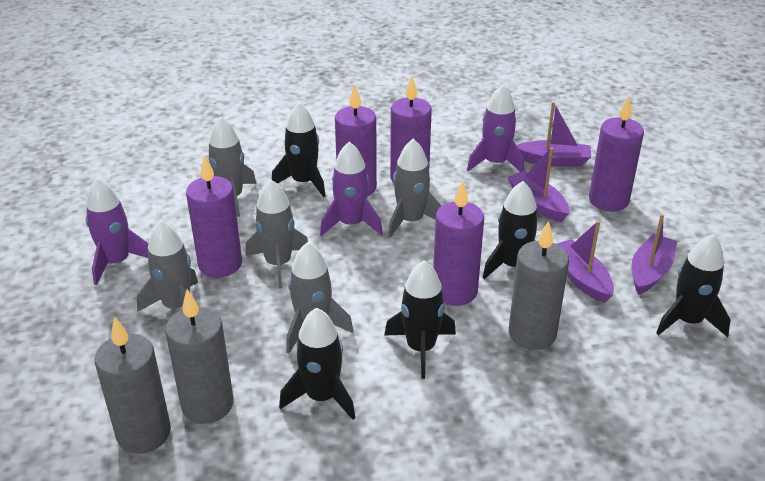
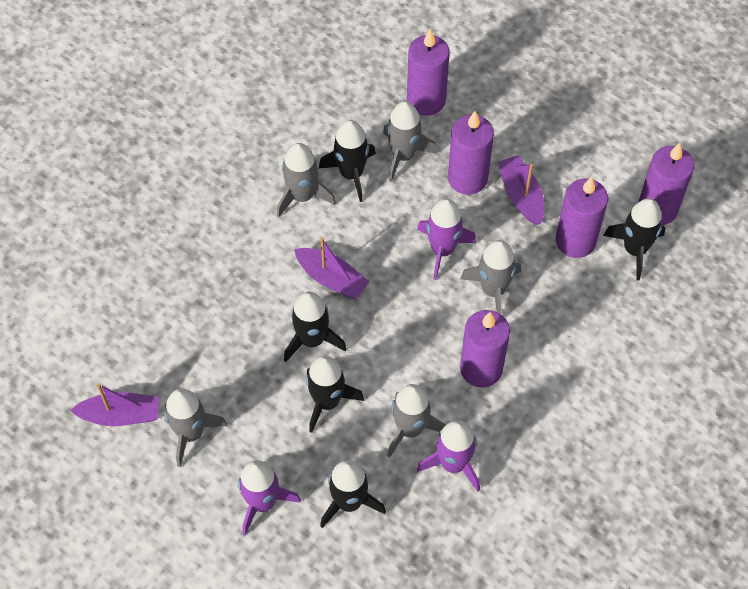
grey candle: 3 -> 0
purple boat: 4 -> 3

